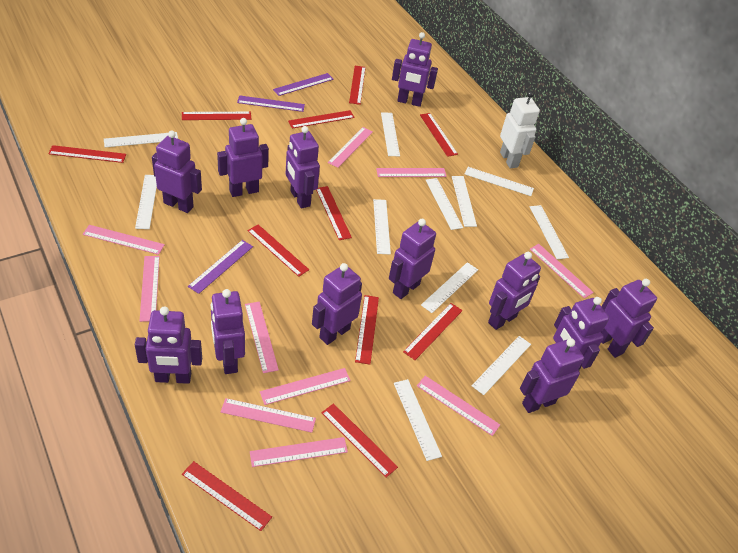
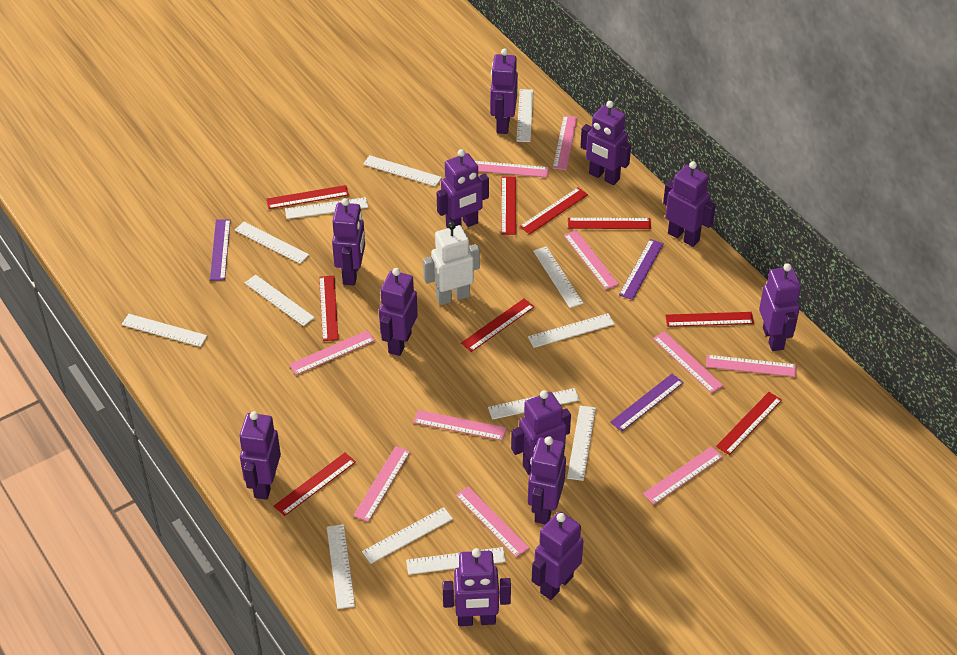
red ruler: 11 -> 9
white ruler: 11 -> 13

